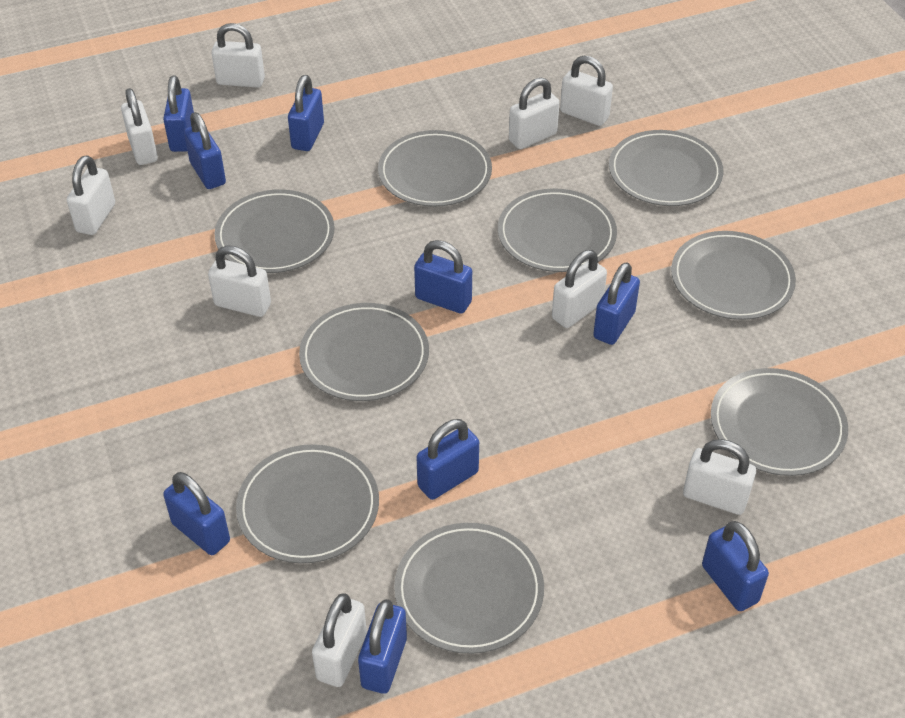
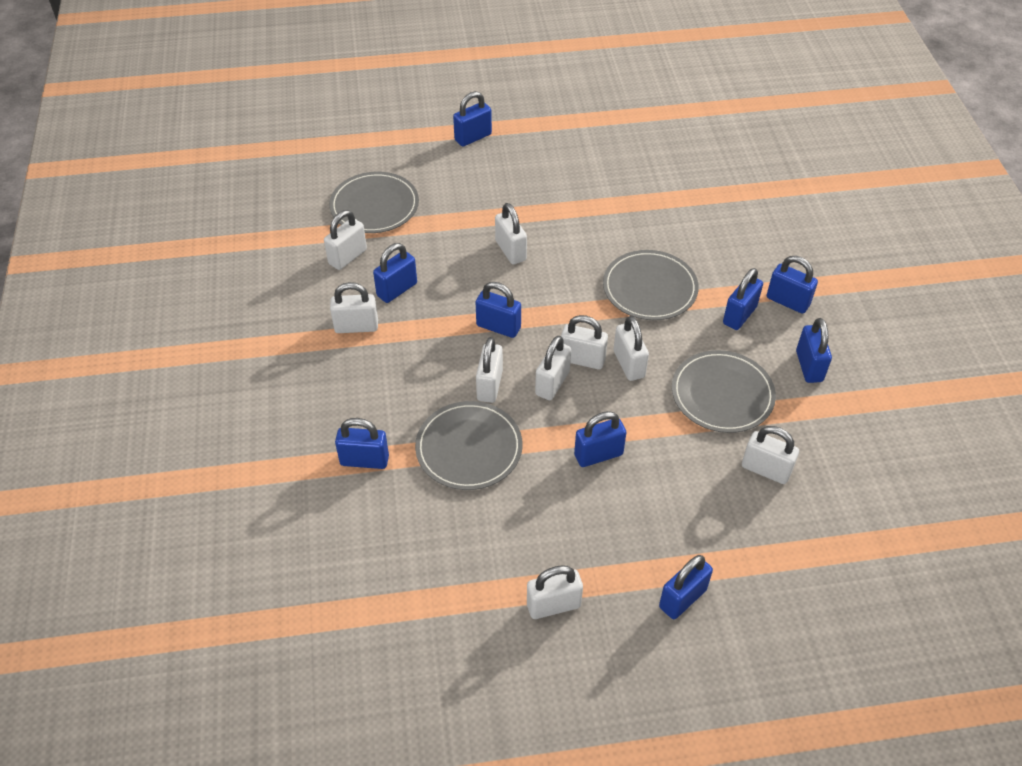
grey plate: 9 -> 4

